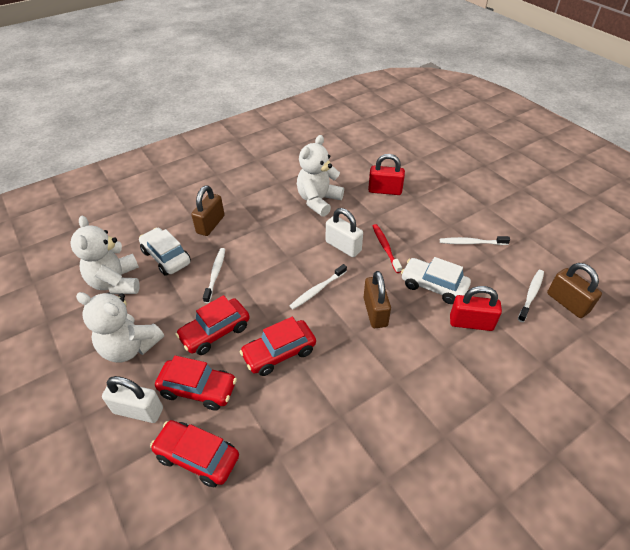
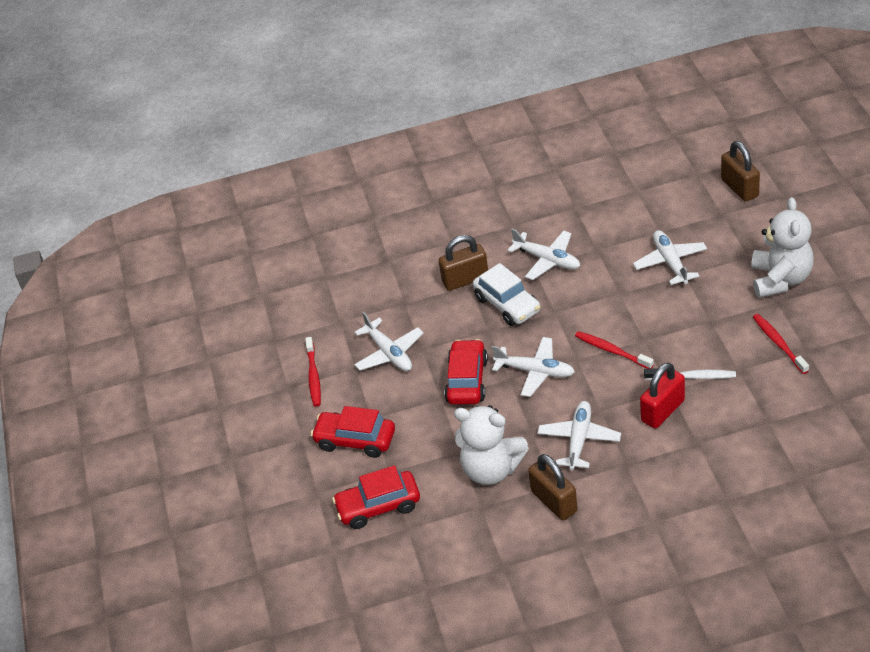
red car: 4 -> 3
red padlock: 2 -> 1
red toothbrush: 1 -> 3
white car: 2 -> 1
white padlock: 2 -> 0
white plane: 0 -> 5
white teddy bear: 3 -> 2
white toothbrush: 4 -> 1

